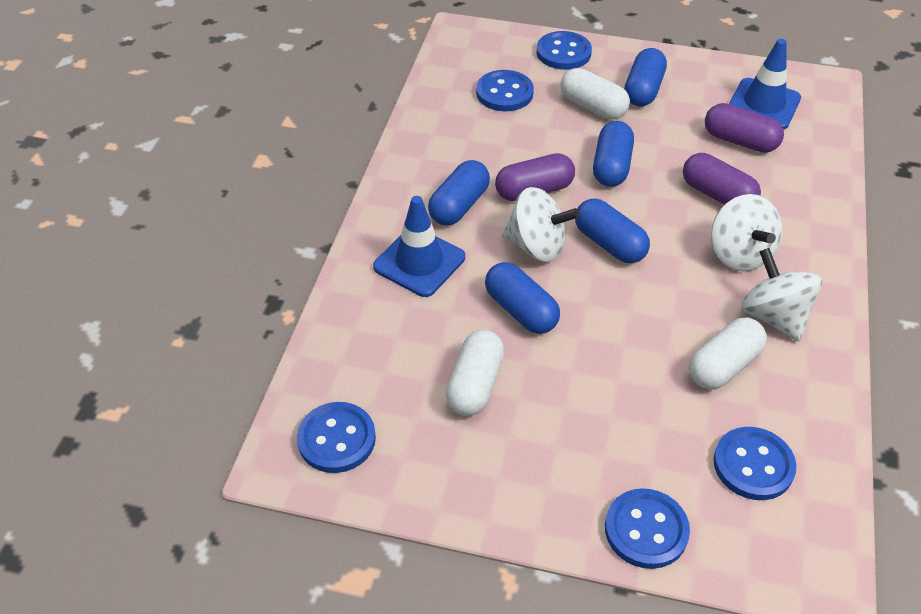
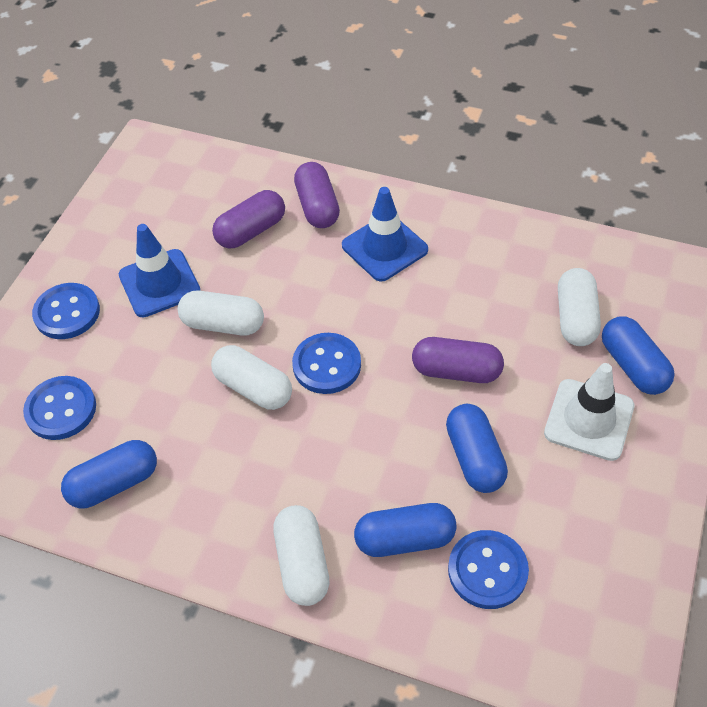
blue button: 5 -> 4
blue capsule: 5 -> 4
white capsule: 3 -> 4
white spinning top: 3 -> 0
white traffic cone: 0 -> 1

